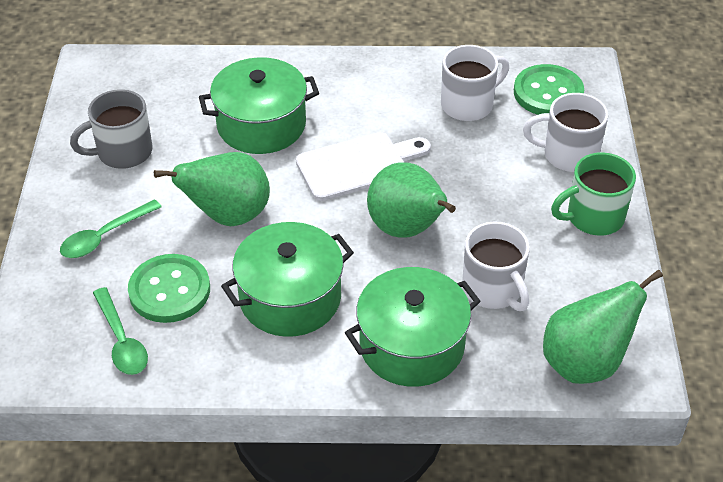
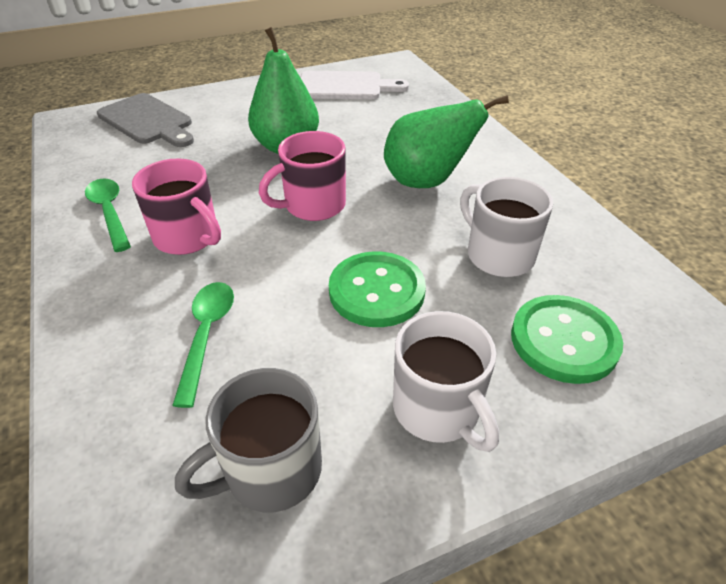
green mug: 1 -> 0
green pear: 3 -> 2
green pot: 3 -> 0
grey cutting board: 0 -> 1
pink mug: 0 -> 2
white mug: 3 -> 2

